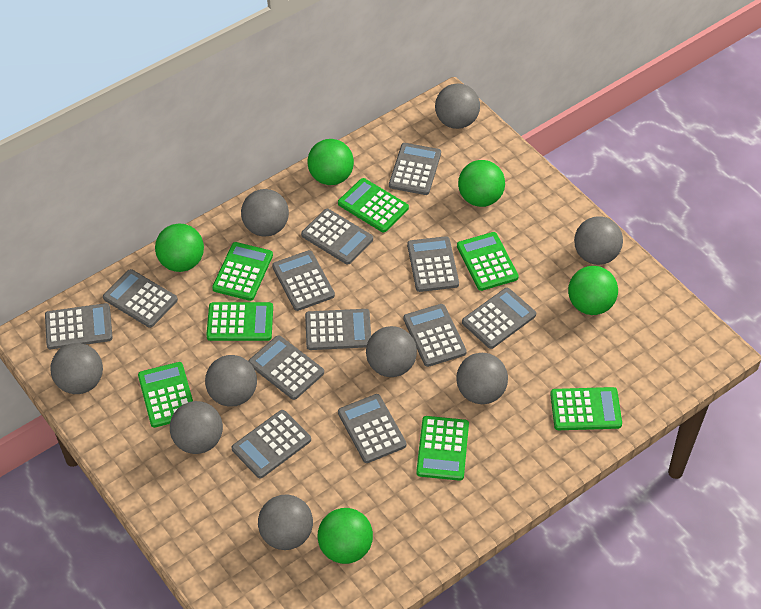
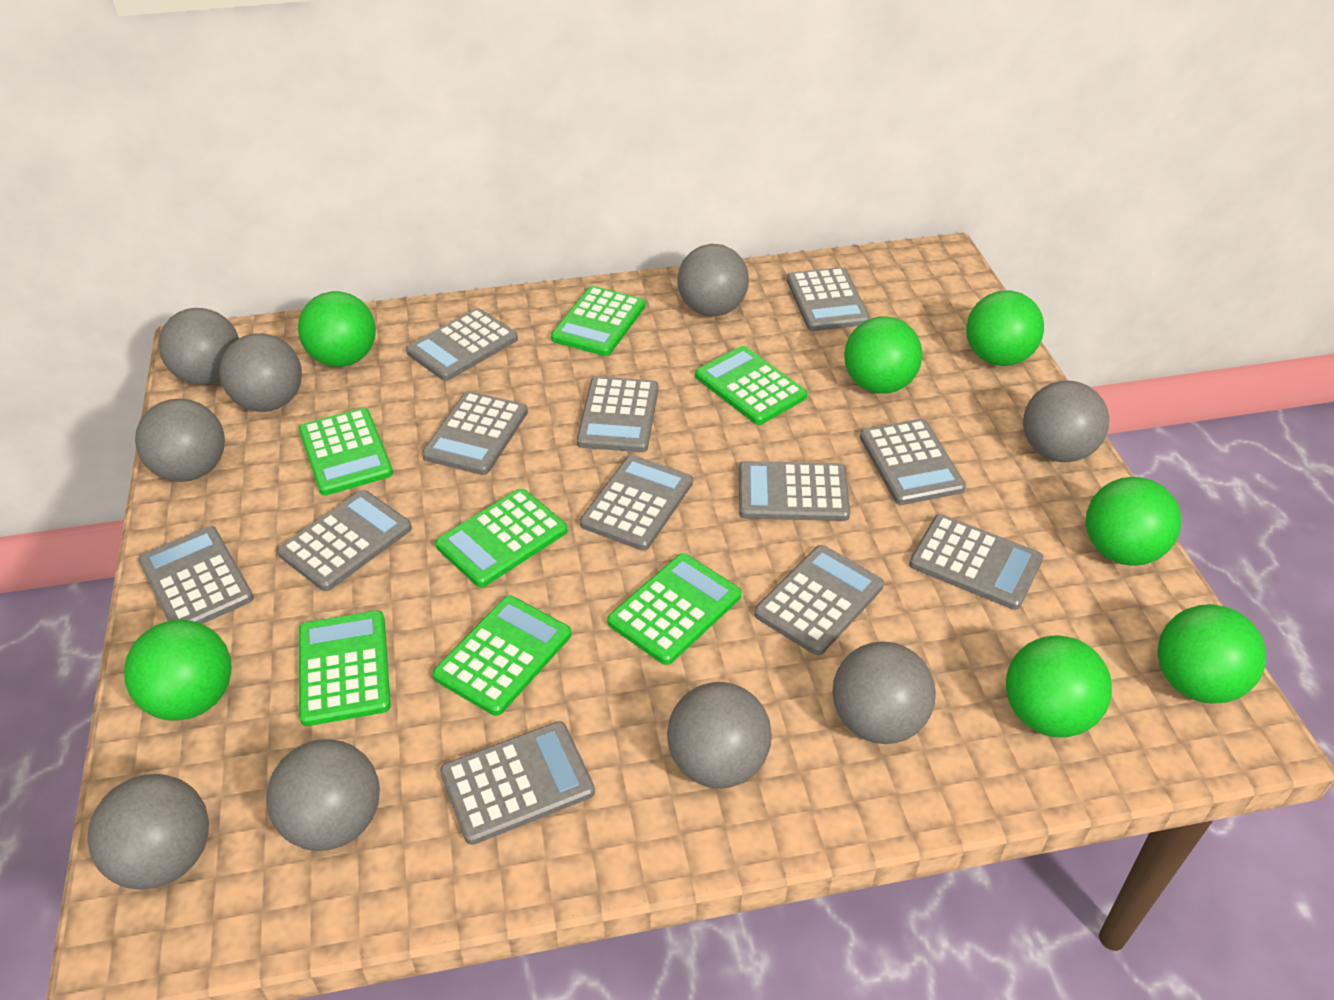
green ball: 5 -> 7

